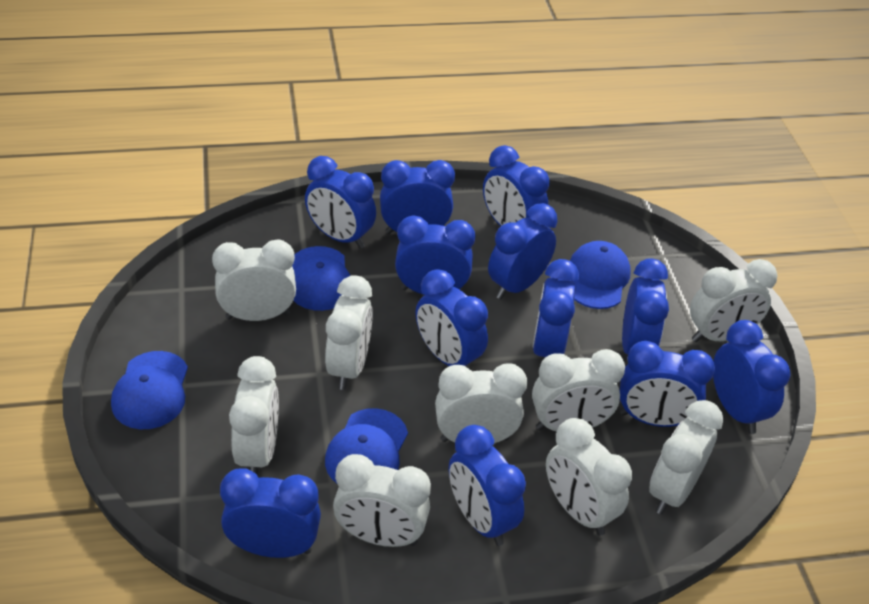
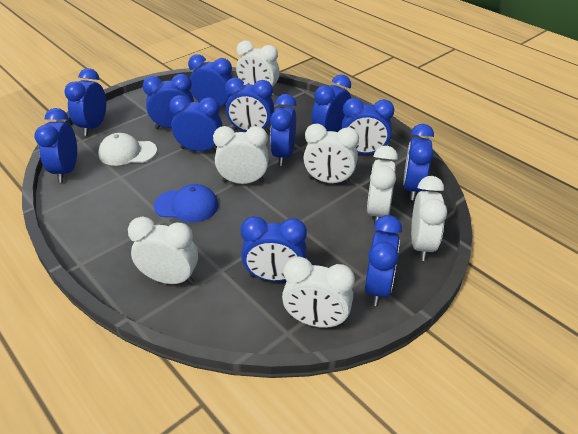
blue cap: 4 -> 1
white cap: 0 -> 1
white clock: 9 -> 7

